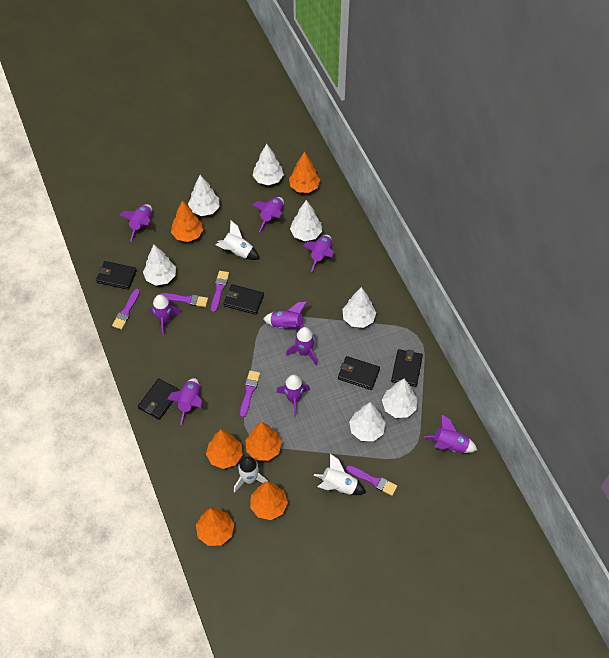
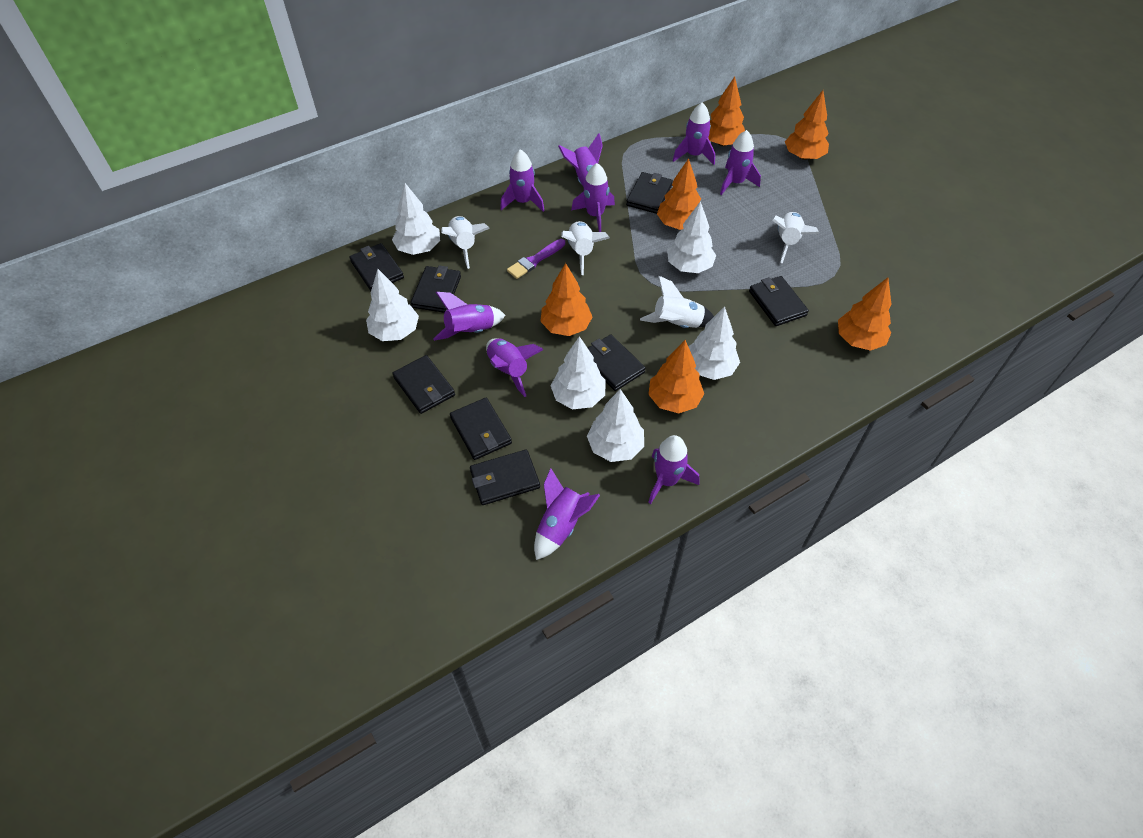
black wallet: 5 -> 8
purple brush: 5 -> 1
white rocket: 3 -> 4
white tree: 7 -> 6

